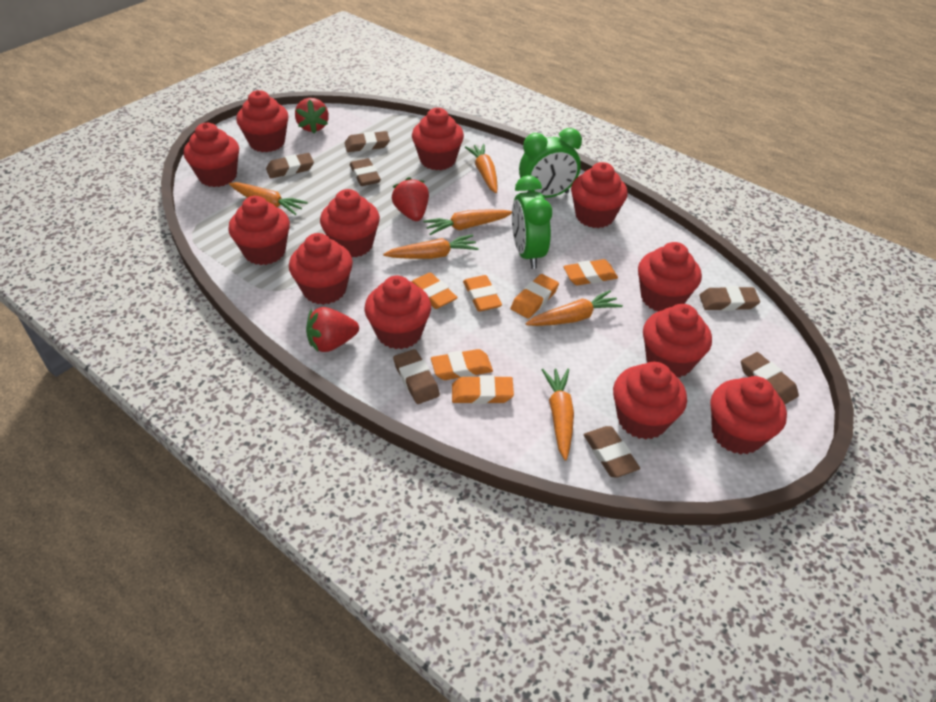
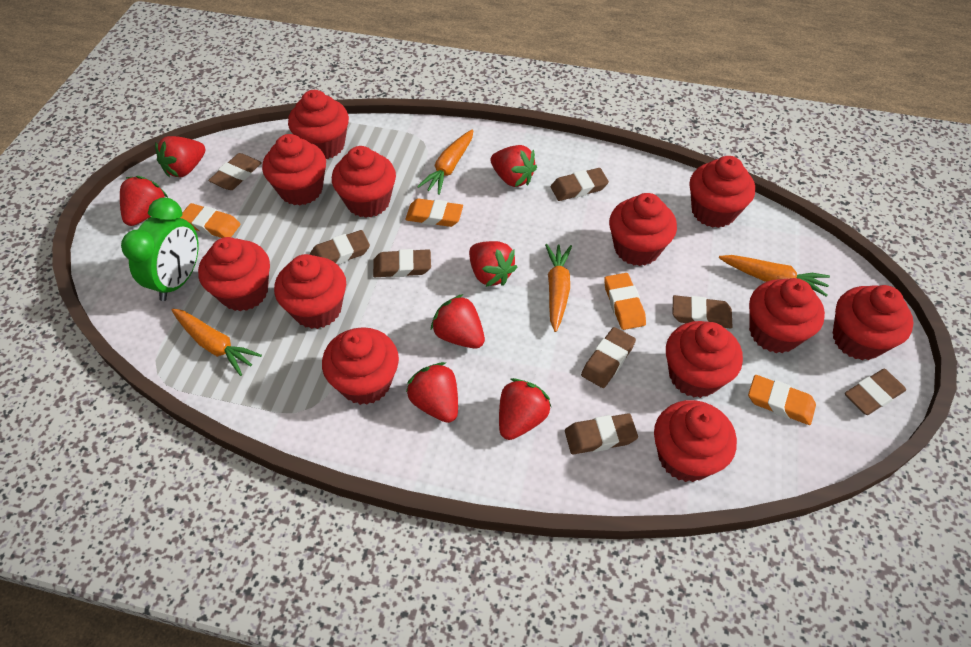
brown eraser: 7 -> 8
green clock: 2 -> 1
orange carrot: 6 -> 4
orange eraser: 6 -> 4
red strawberry: 3 -> 7

